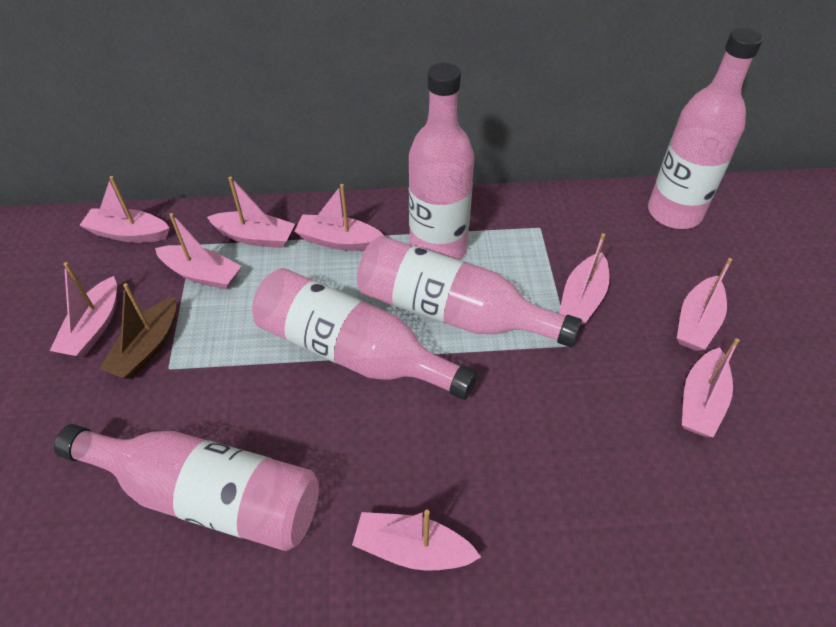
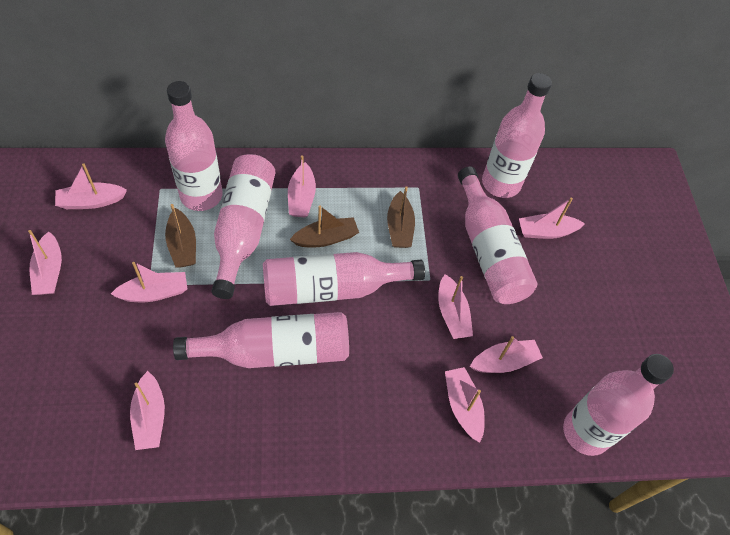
brown boat: 1 -> 3
pink bottle: 5 -> 7

